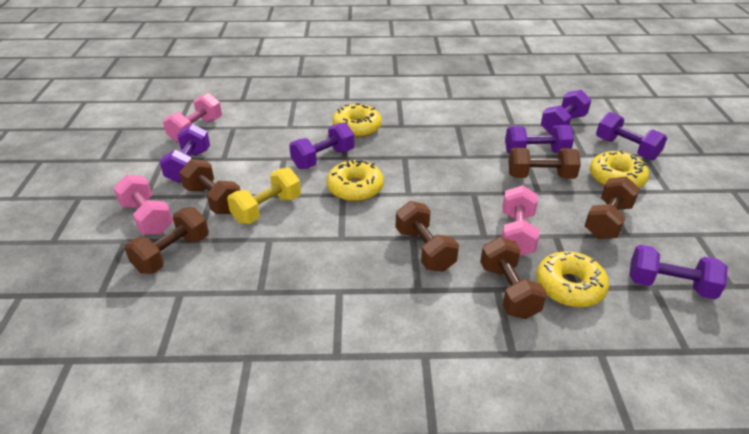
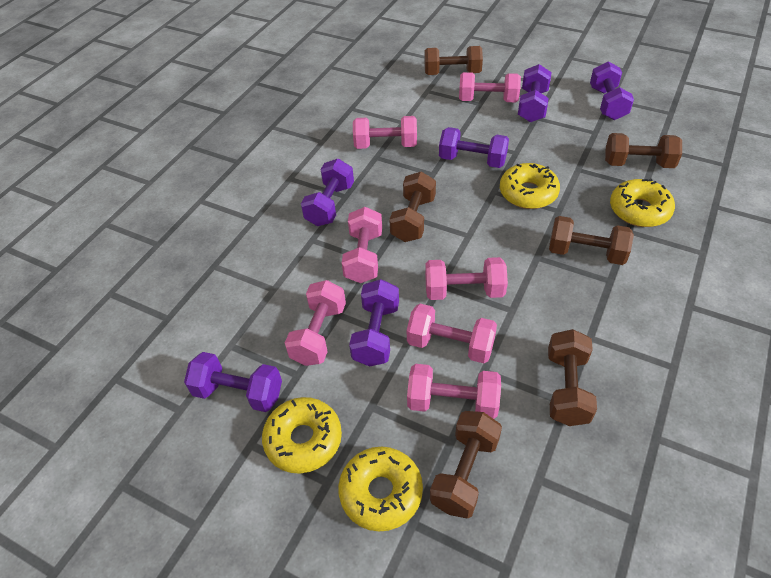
pink dumbbell: 3 -> 7
yellow dumbbell: 1 -> 0

